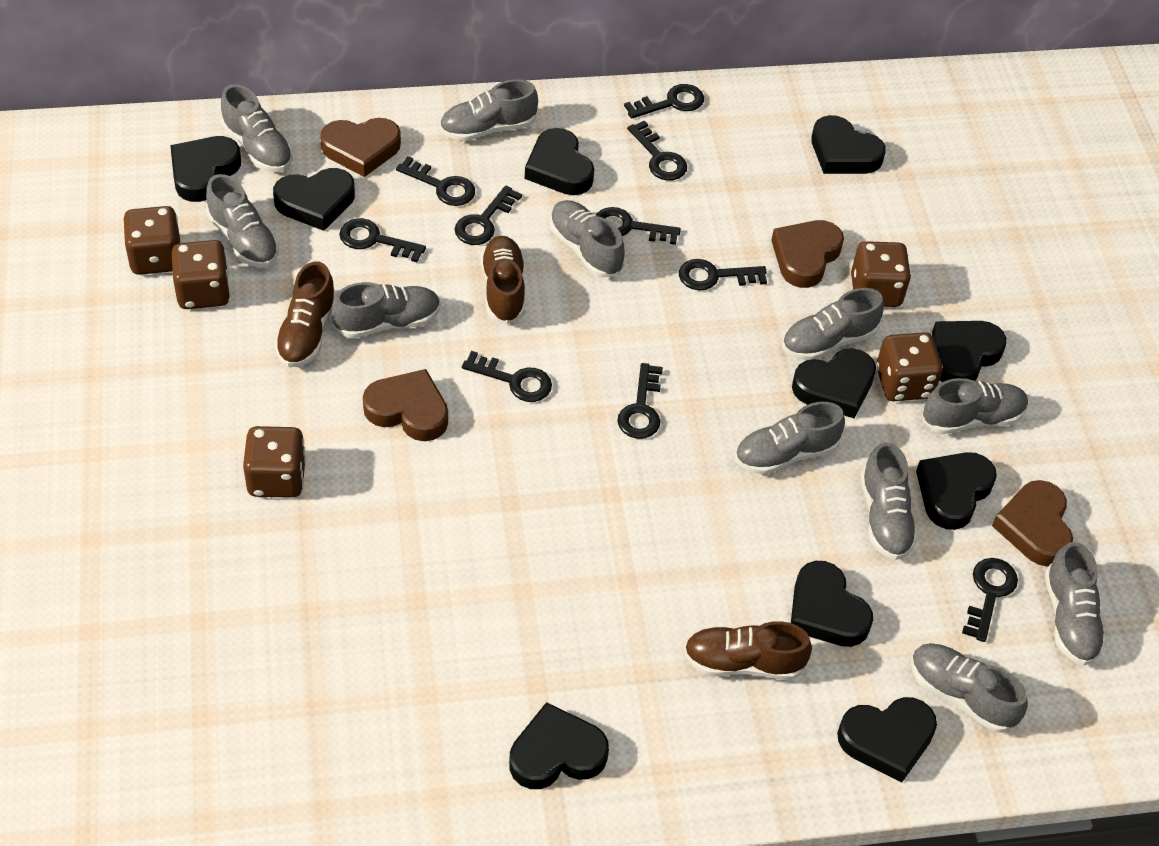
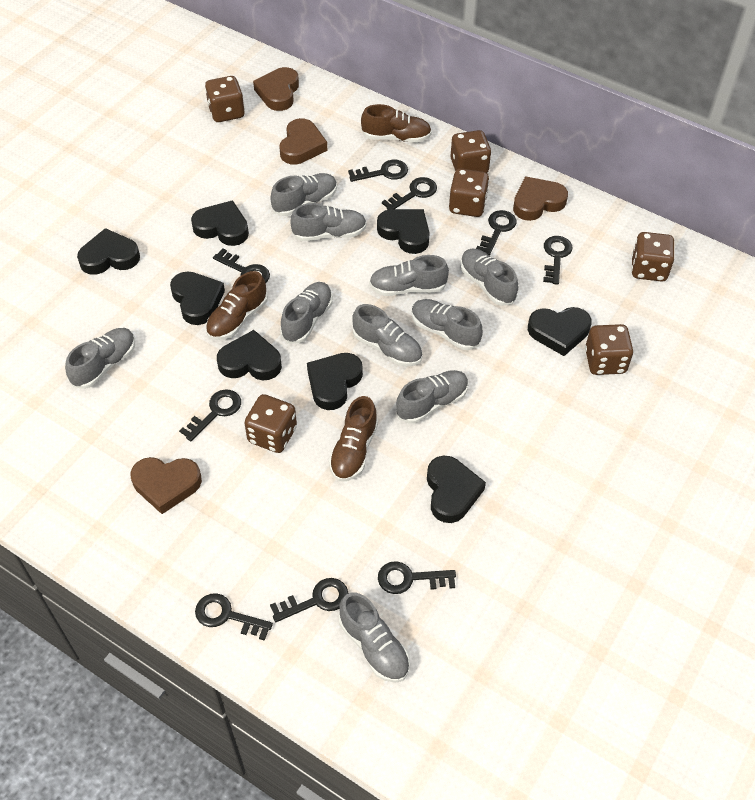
black heart: 10 -> 8
black key: 10 -> 9
brown dice: 5 -> 6
grey shoe: 11 -> 10

